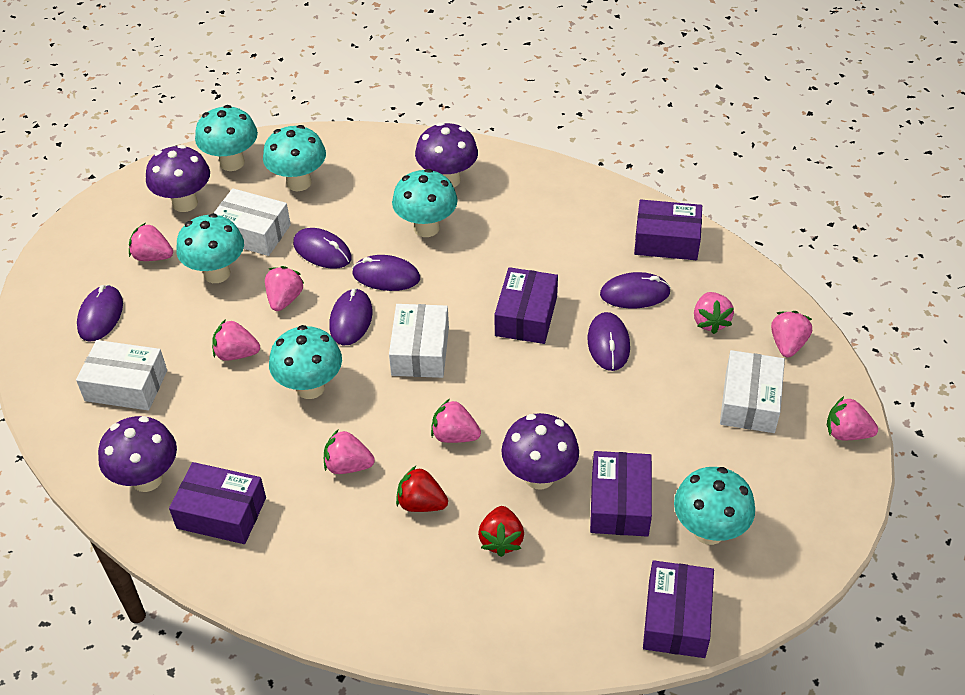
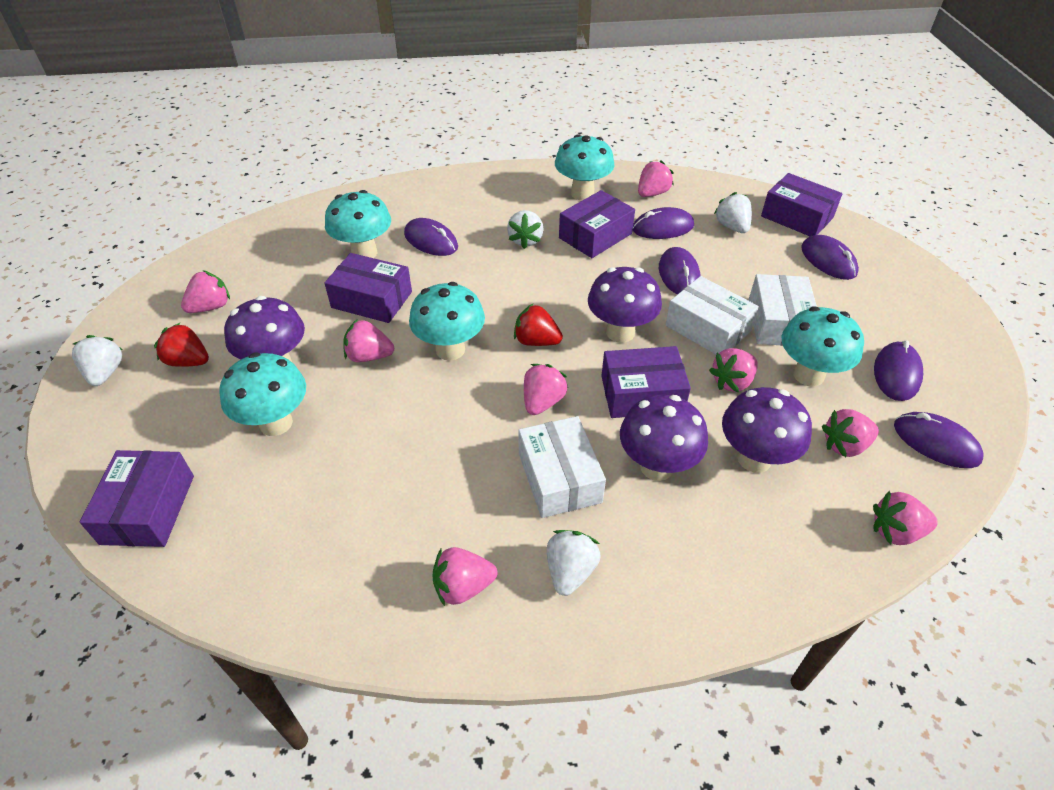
turquoise mushroom: 6 -> 5
white box: 4 -> 3
white strawberry: 0 -> 4

